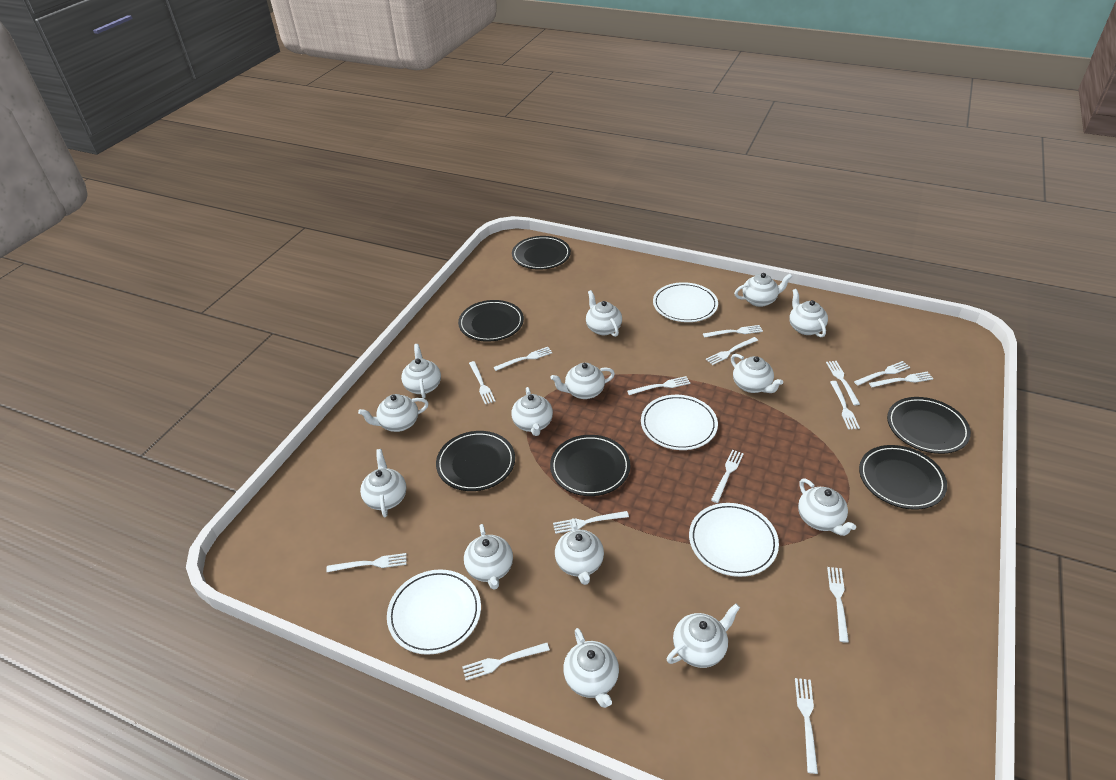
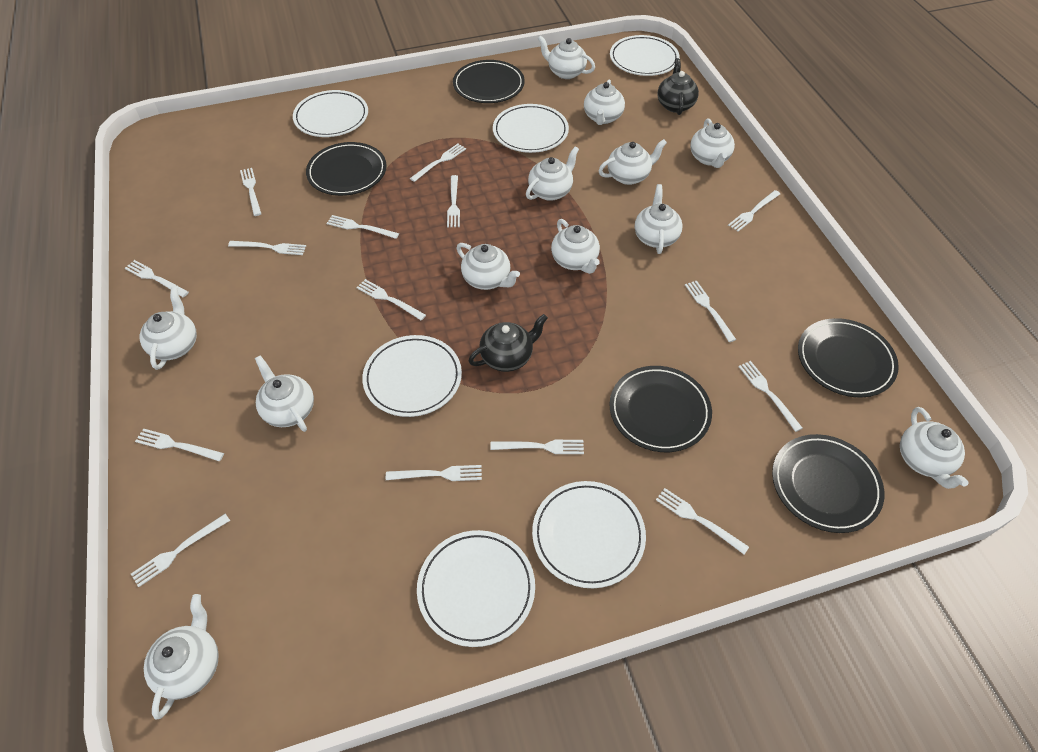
black plate: 6 -> 5
black teapot: 0 -> 2
white plate: 4 -> 6
white teapot: 14 -> 12

